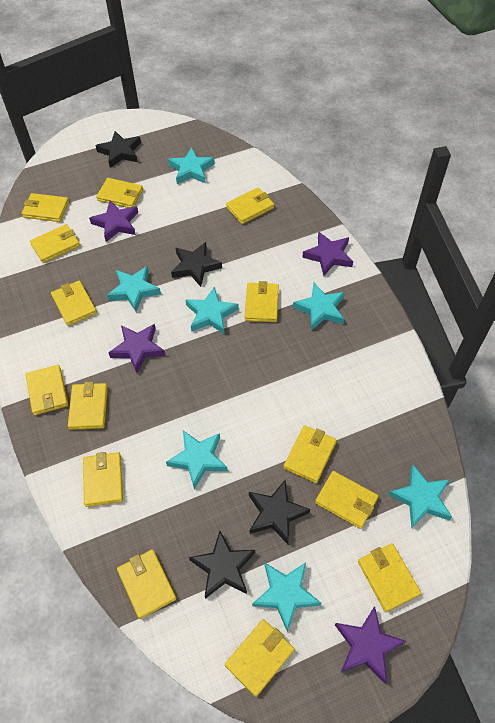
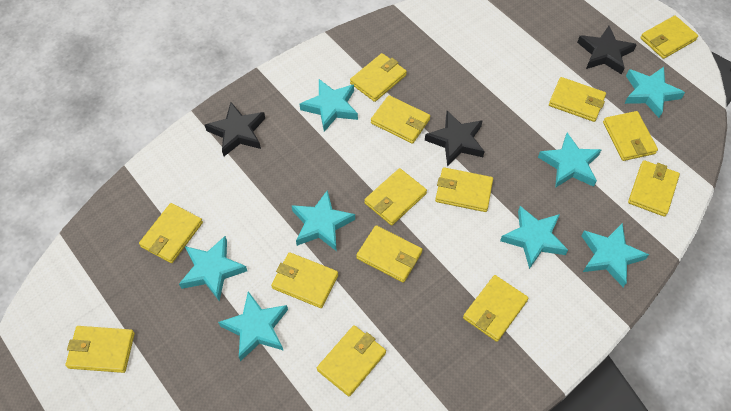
black star: 4 -> 3
purple star: 4 -> 0
turquoise star: 7 -> 8

